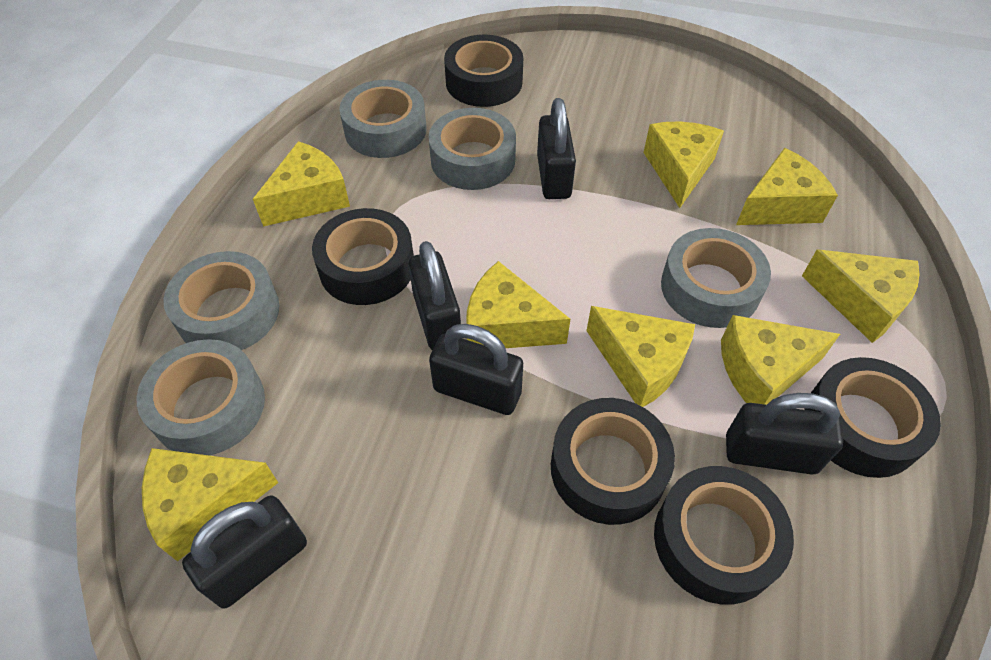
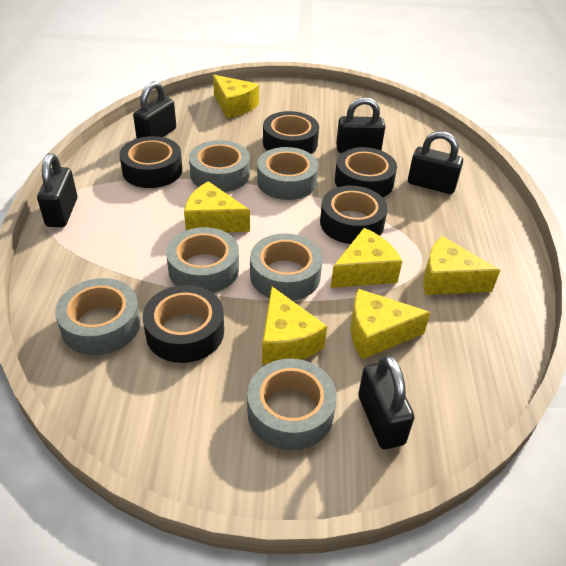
grey tape: 5 -> 6
yellow cheese: 8 -> 6

